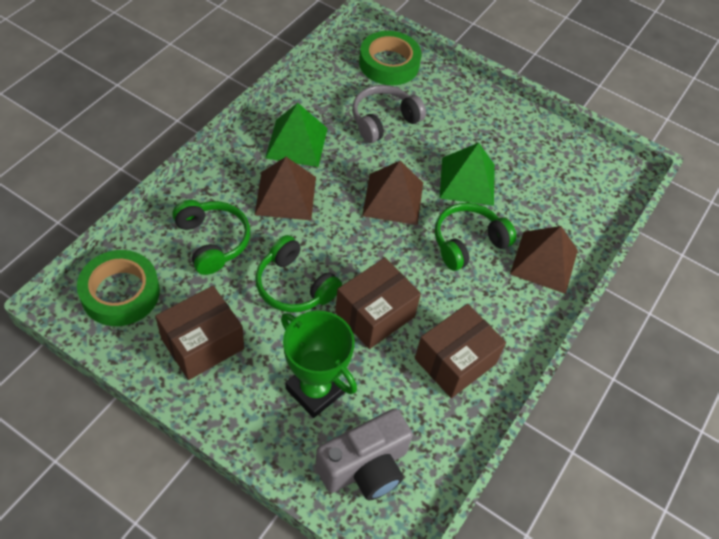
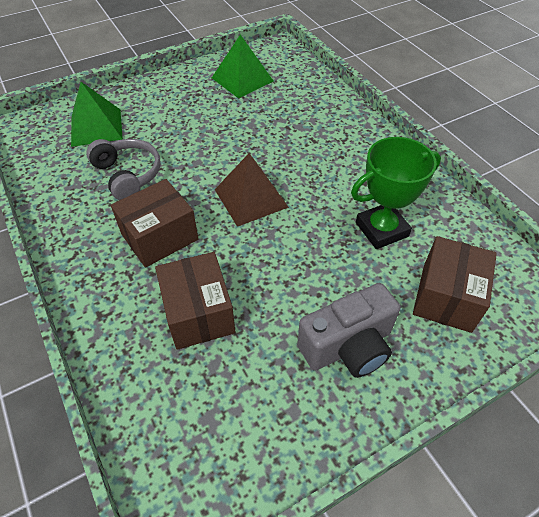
brown pyramid: 3 -> 1
green headphones: 3 -> 0
green tape: 2 -> 0

